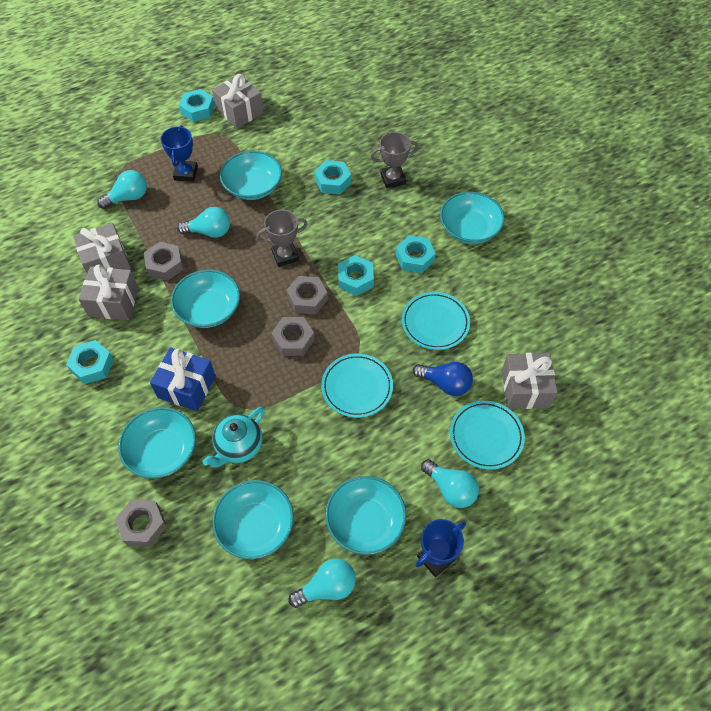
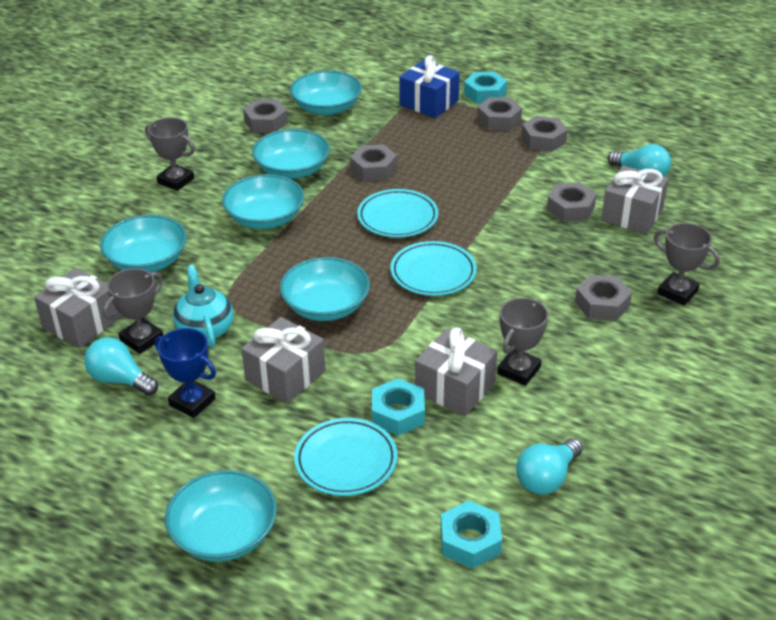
blue light bulb: 1 -> 0
blue trophy: 2 -> 1
grey nut: 4 -> 6
grey trophy: 2 -> 4
turquoise light bulb: 4 -> 3
turquoise nut: 5 -> 3

